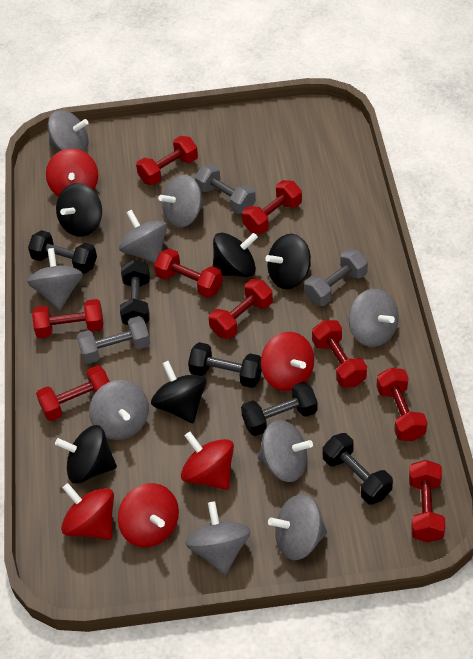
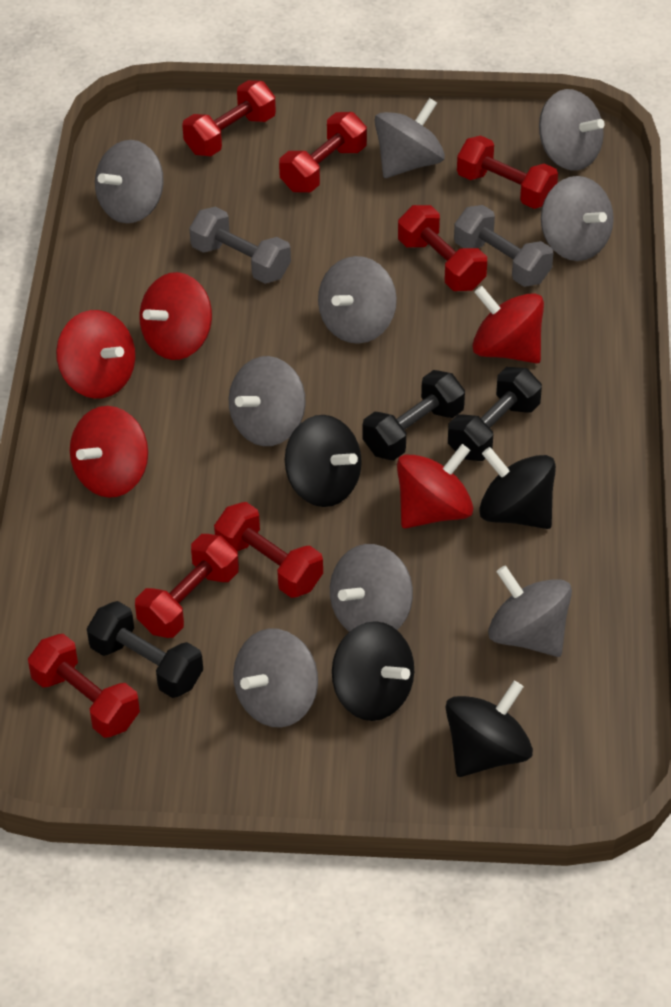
black dumbbell: 5 -> 3
black spinning top: 5 -> 4
grey dumbbell: 3 -> 2
red dumbbell: 9 -> 7

